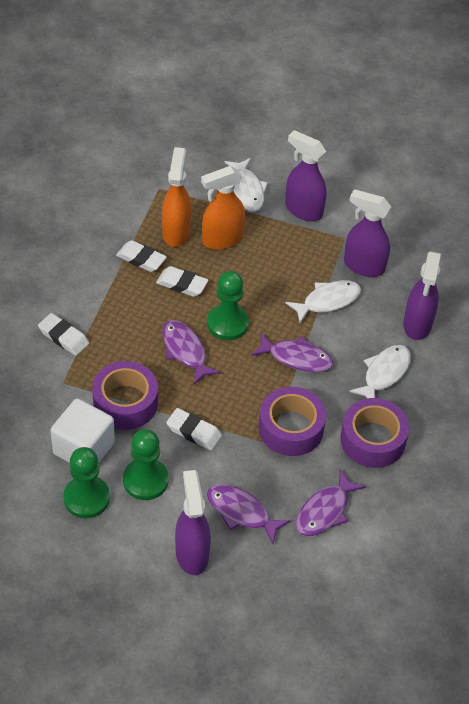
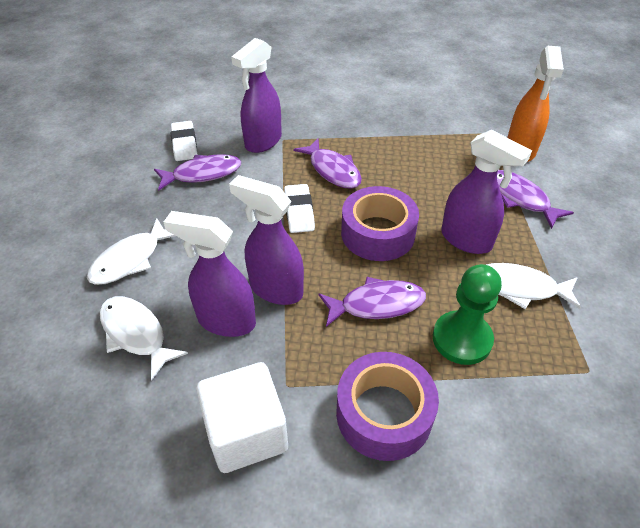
green pawn: 3 -> 1
orange spray bottle: 2 -> 1
purple tape: 3 -> 2
white eraser: 4 -> 2

